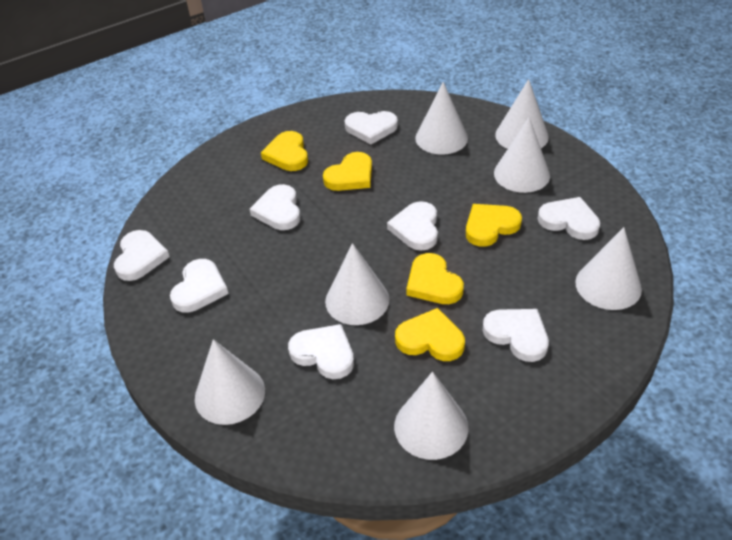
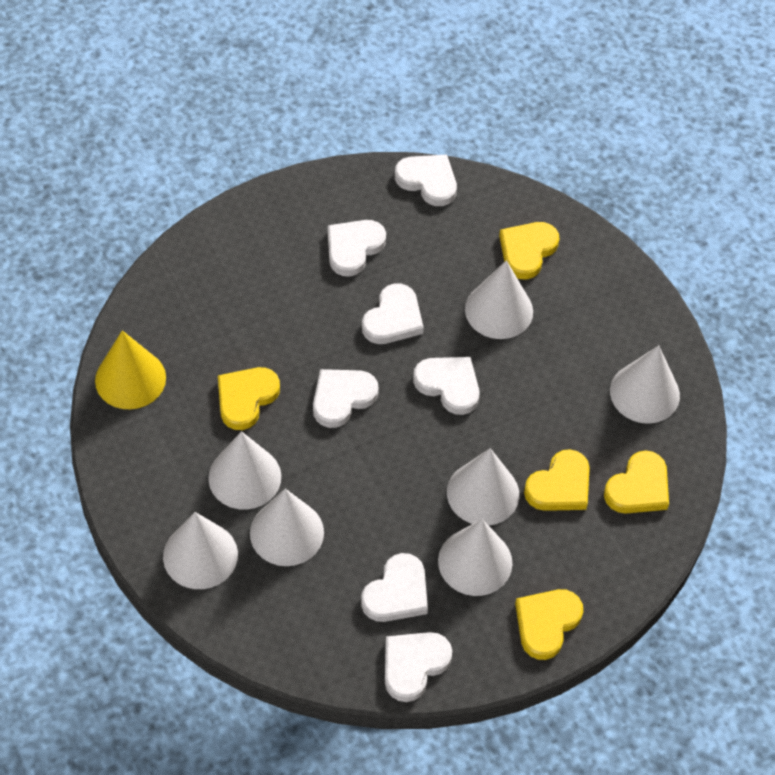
white heart: 8 -> 7
yellow cone: 0 -> 1

